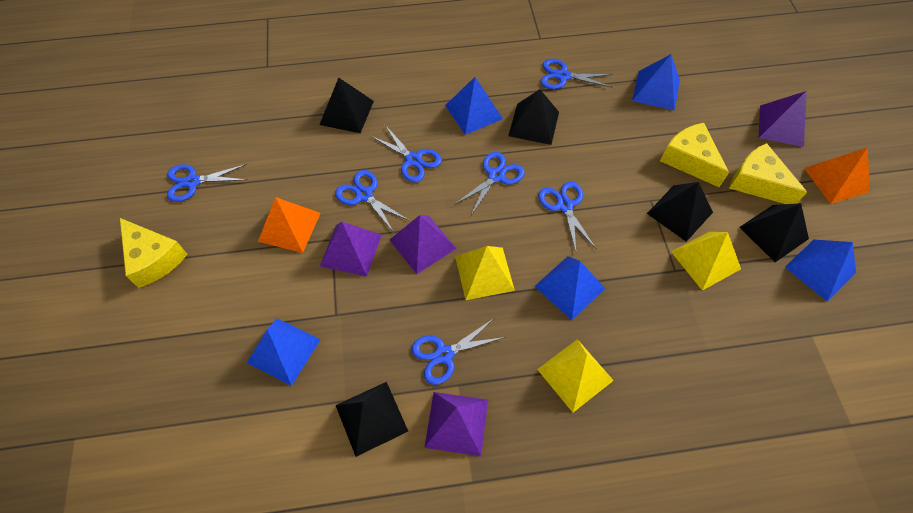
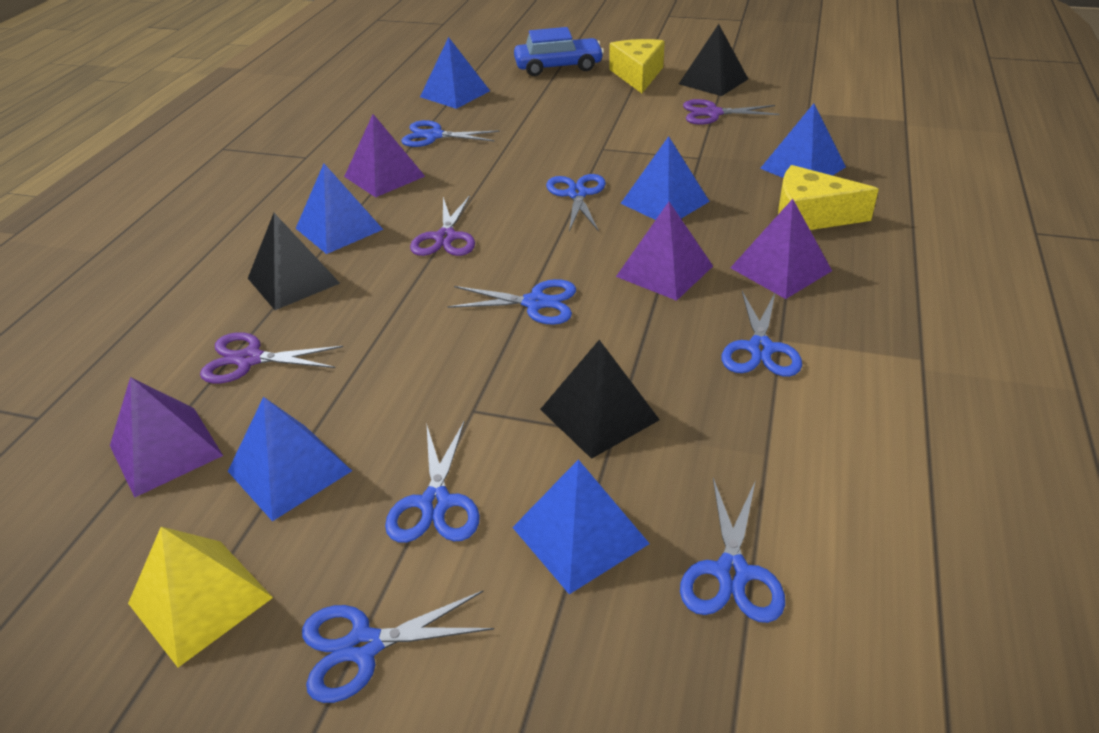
black pyramid: 5 -> 3
blue car: 0 -> 1
blue pyramid: 5 -> 6
orange pyramid: 2 -> 0
purple scissors: 0 -> 3
yellow cheese: 3 -> 2
yellow pyramid: 3 -> 1

